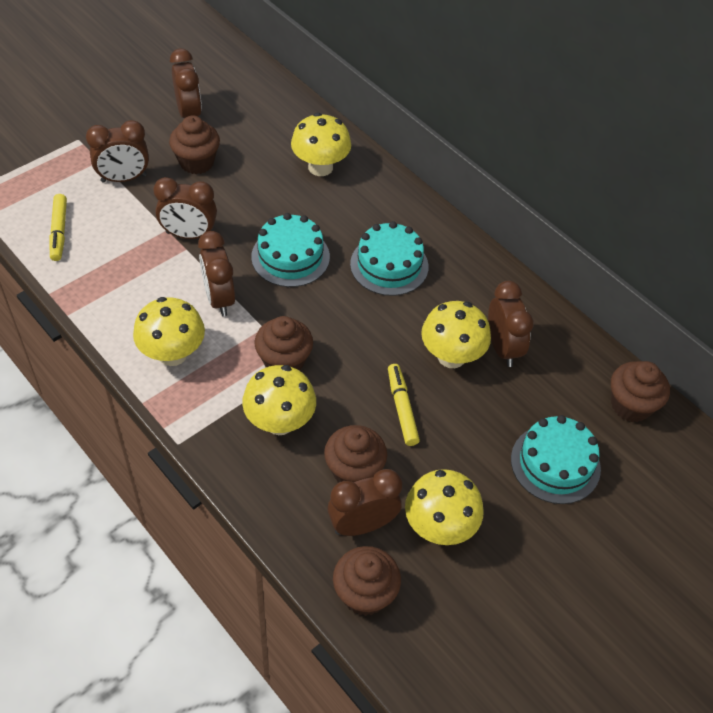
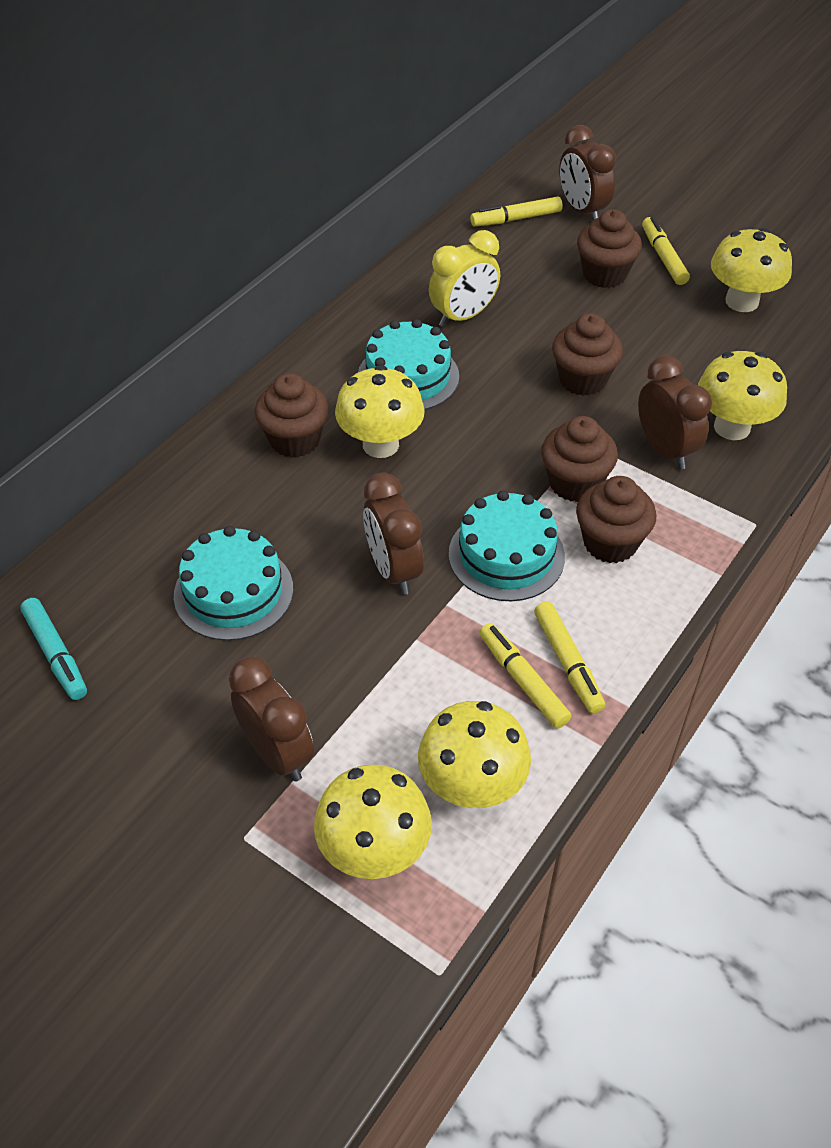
brown clock: 6 -> 4
turquoise marker: 0 -> 1
yellow clock: 0 -> 1
yellow marker: 2 -> 4

